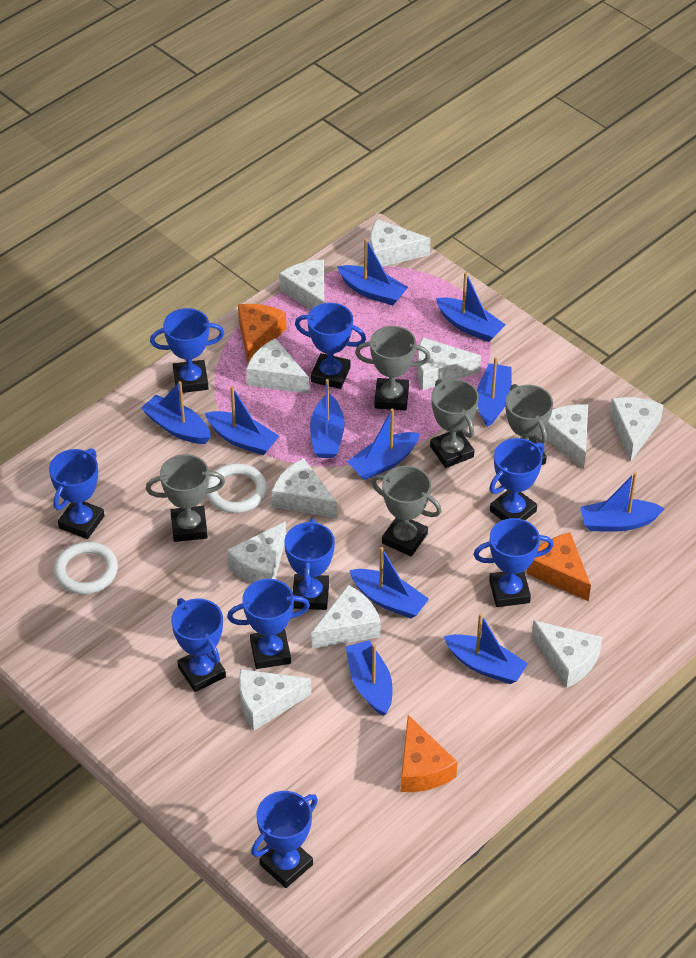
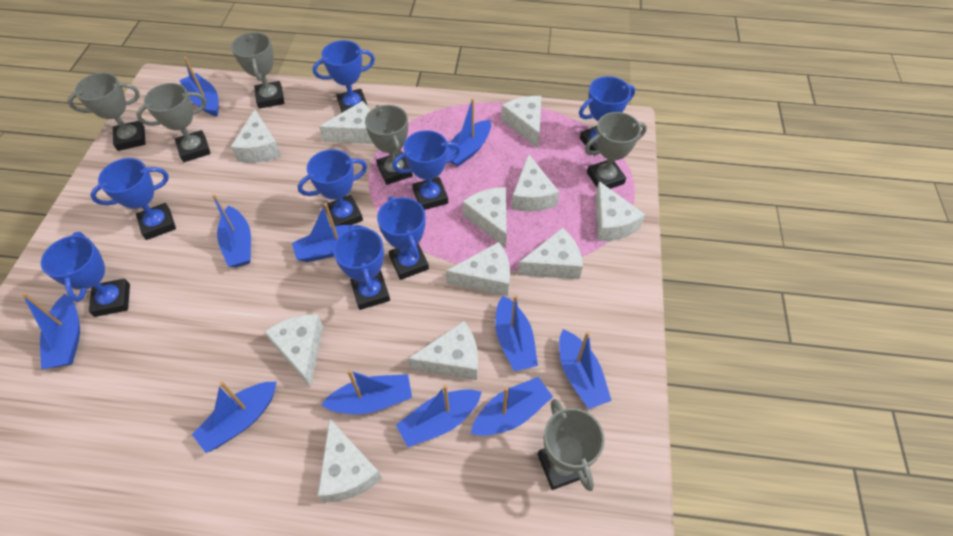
blue trophy: 9 -> 8
grey trophy: 5 -> 6
orange cheese: 3 -> 0
white ring: 2 -> 0

